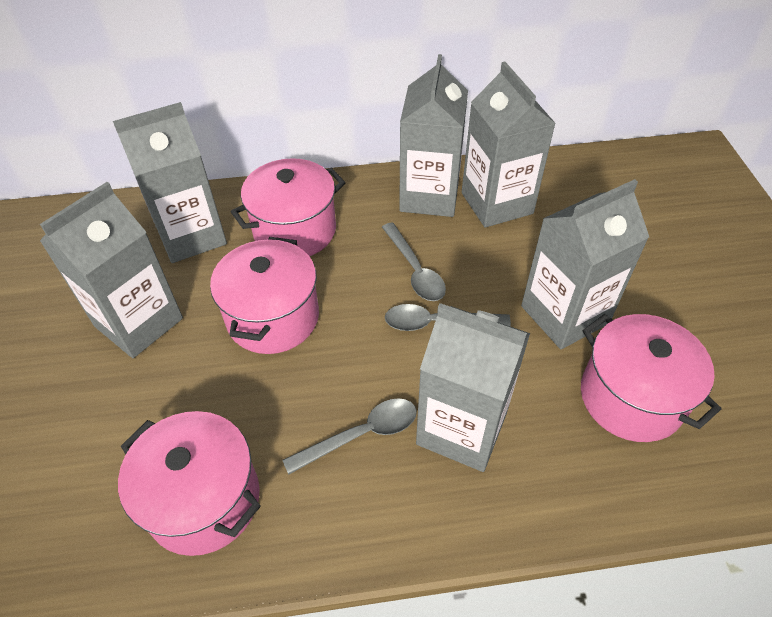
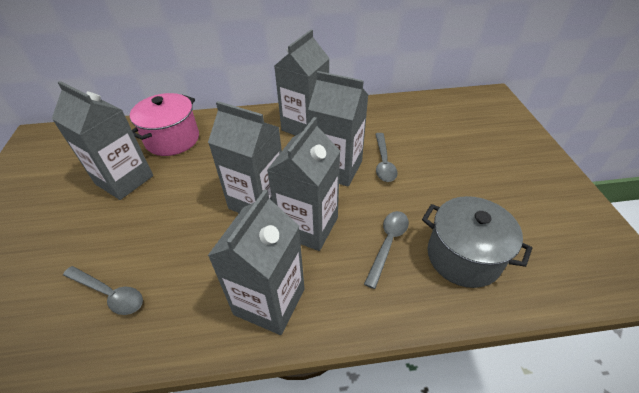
grey pot: 0 -> 1
pink pot: 4 -> 1

